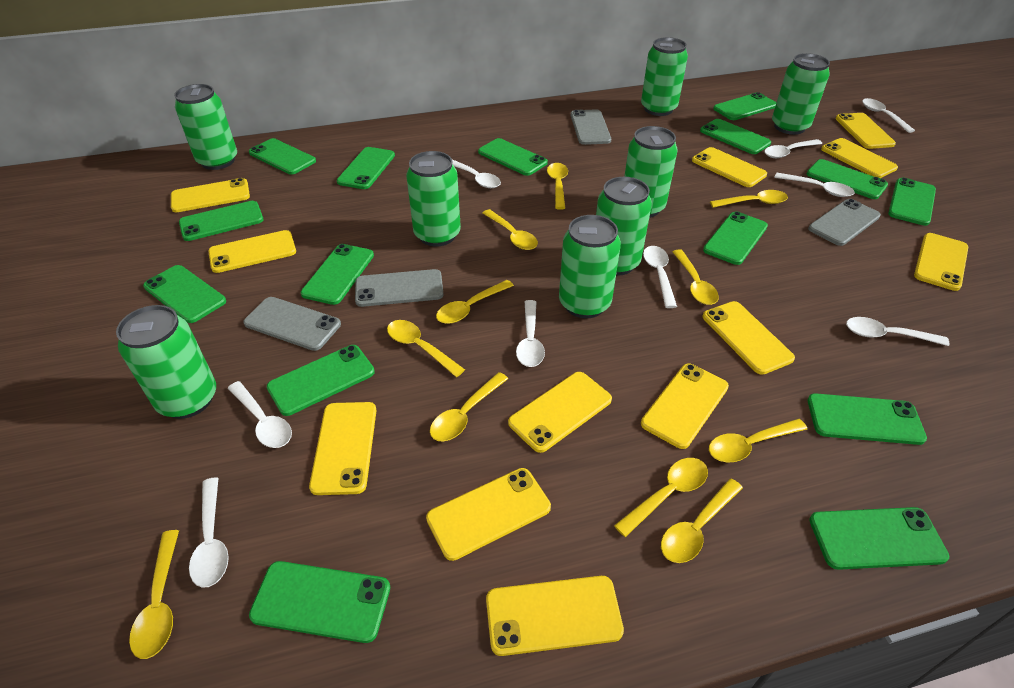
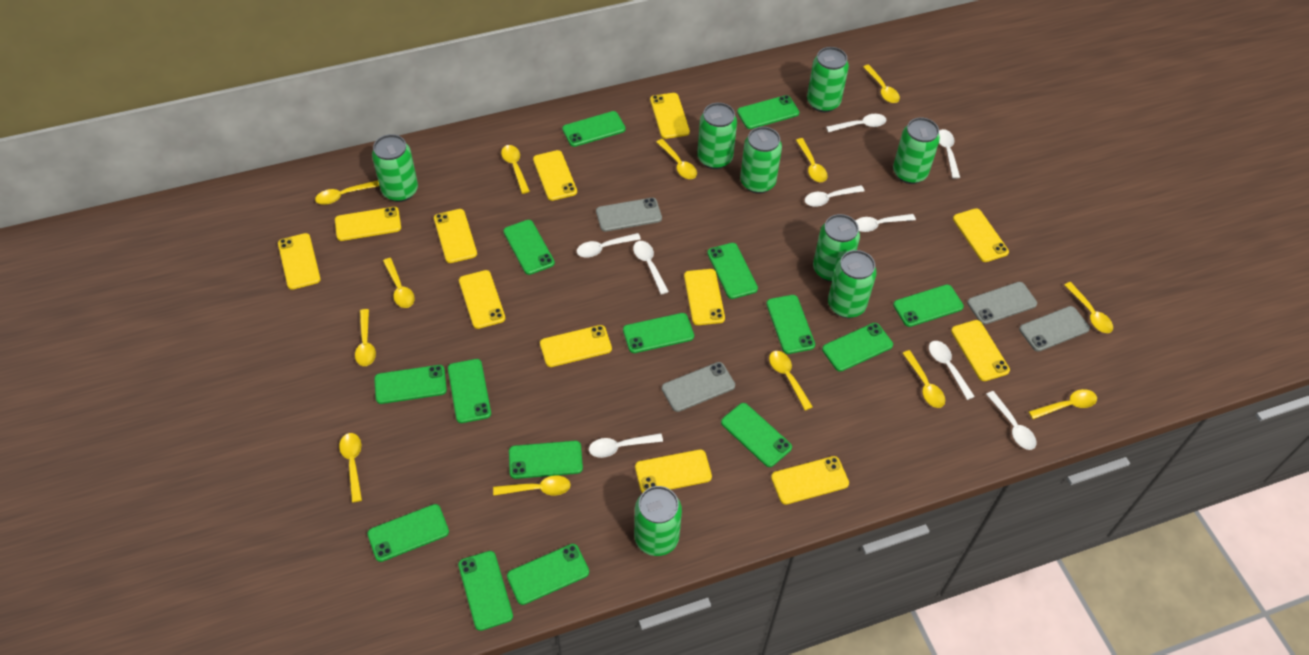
yellow spoon: 11 -> 13

